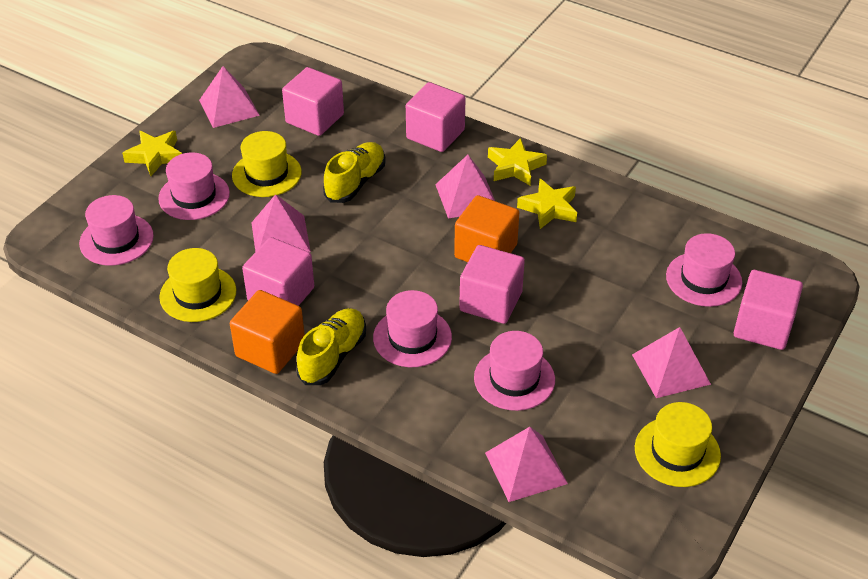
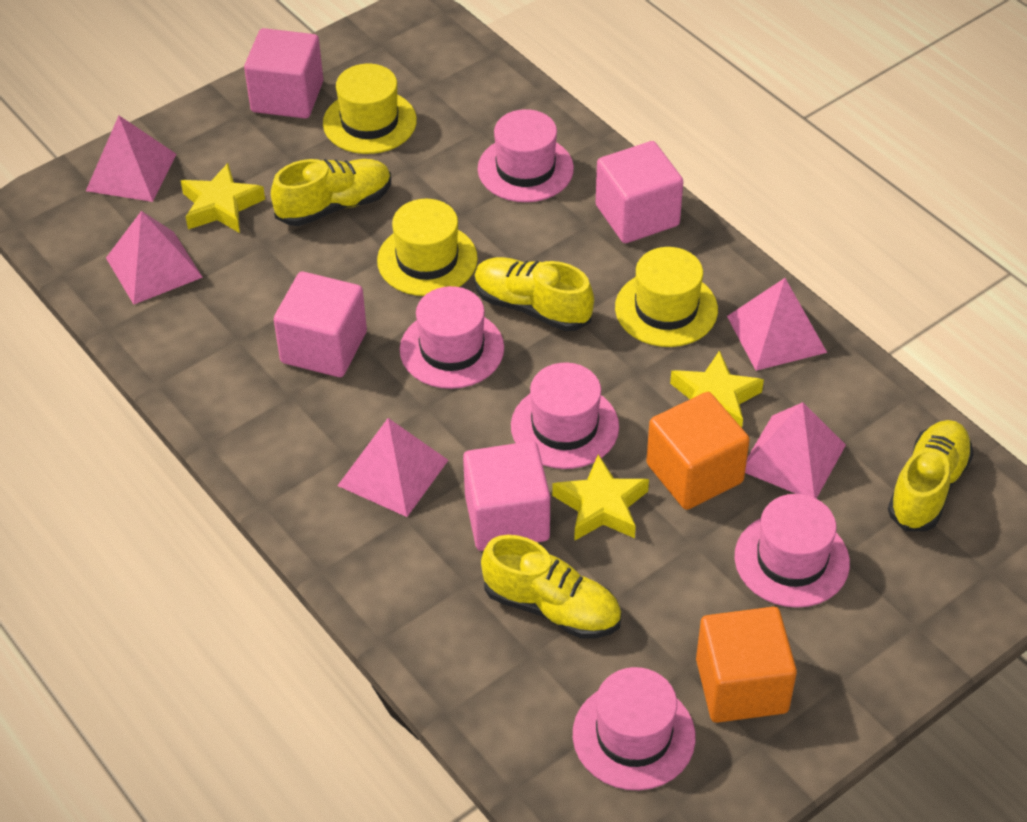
pink cube: 5 -> 4
yellow shoe: 2 -> 4

